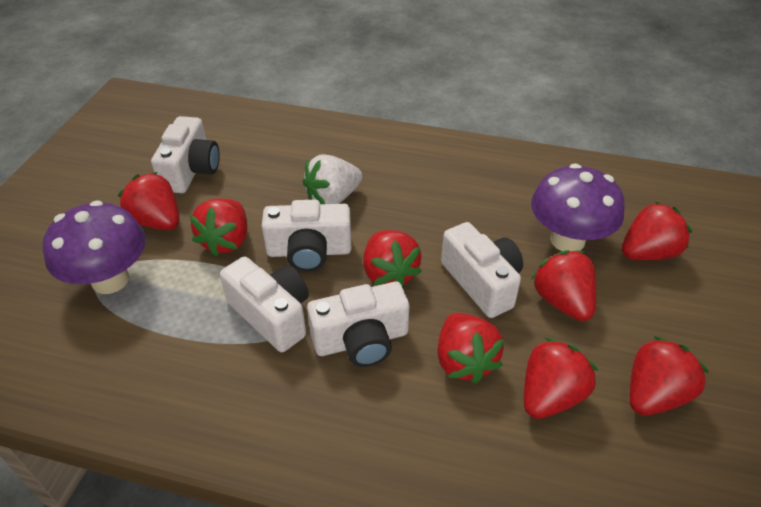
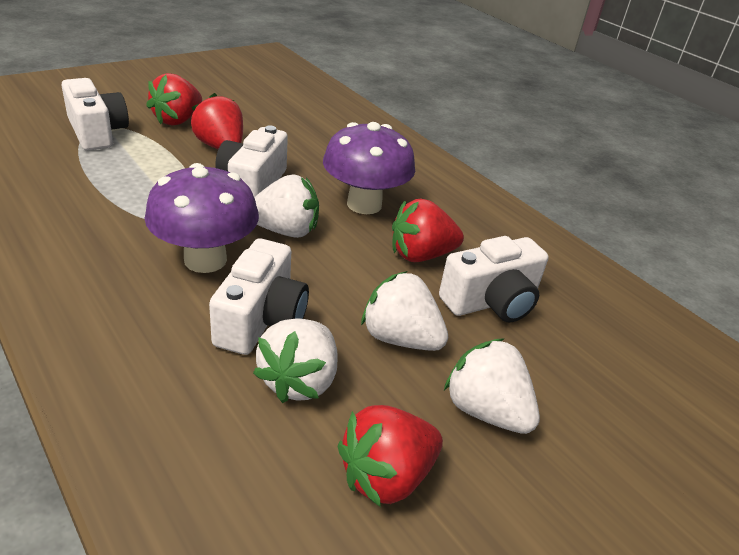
red strawberry: 8 -> 4
white camera: 5 -> 4
white strawberry: 1 -> 4

